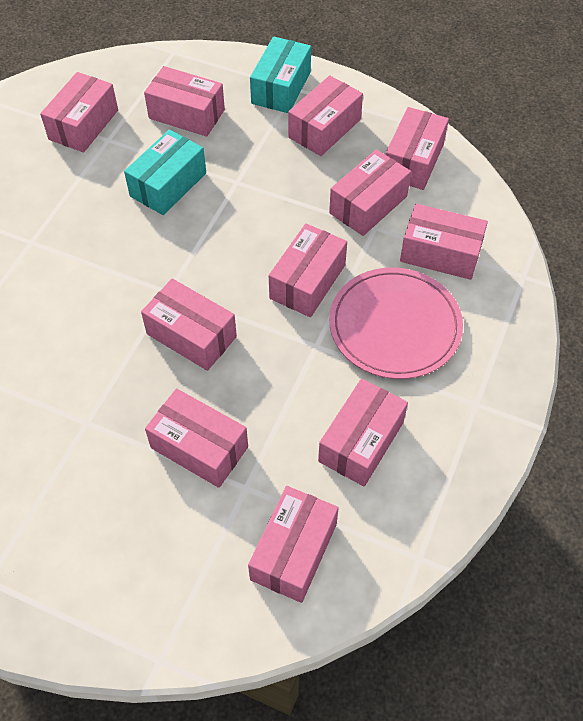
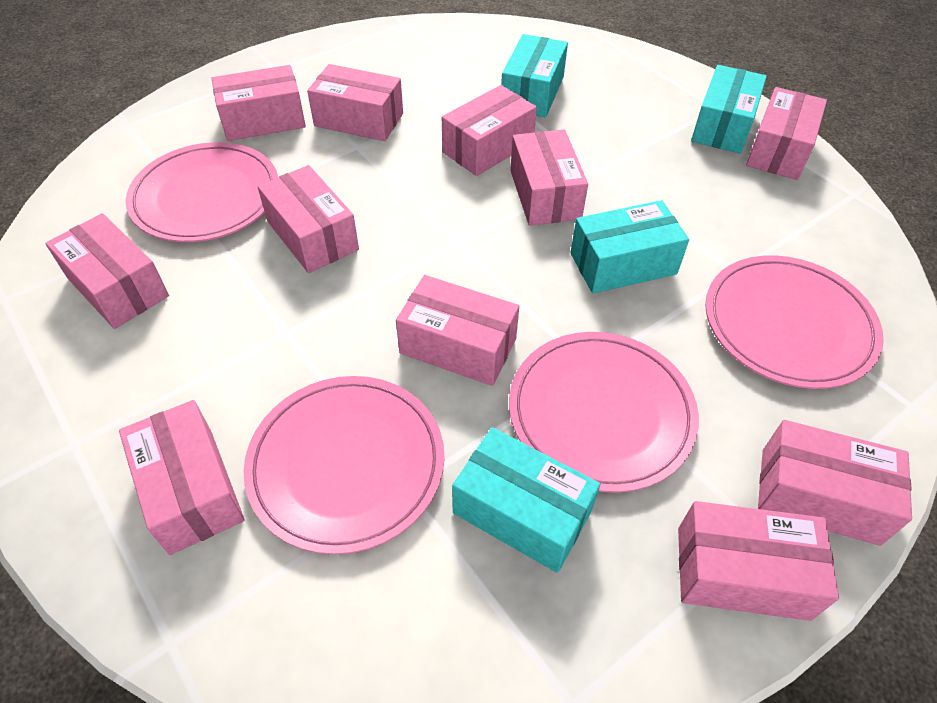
pink plate: 1 -> 4
turquoise box: 2 -> 4

